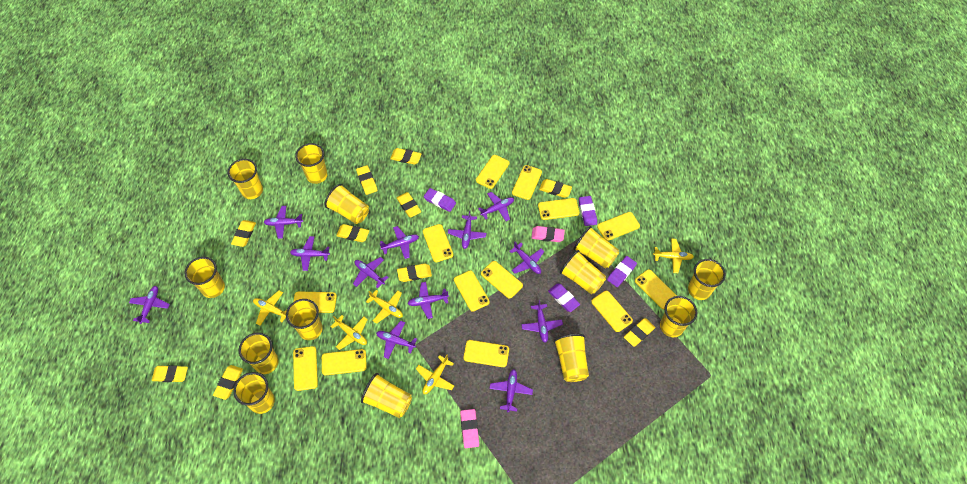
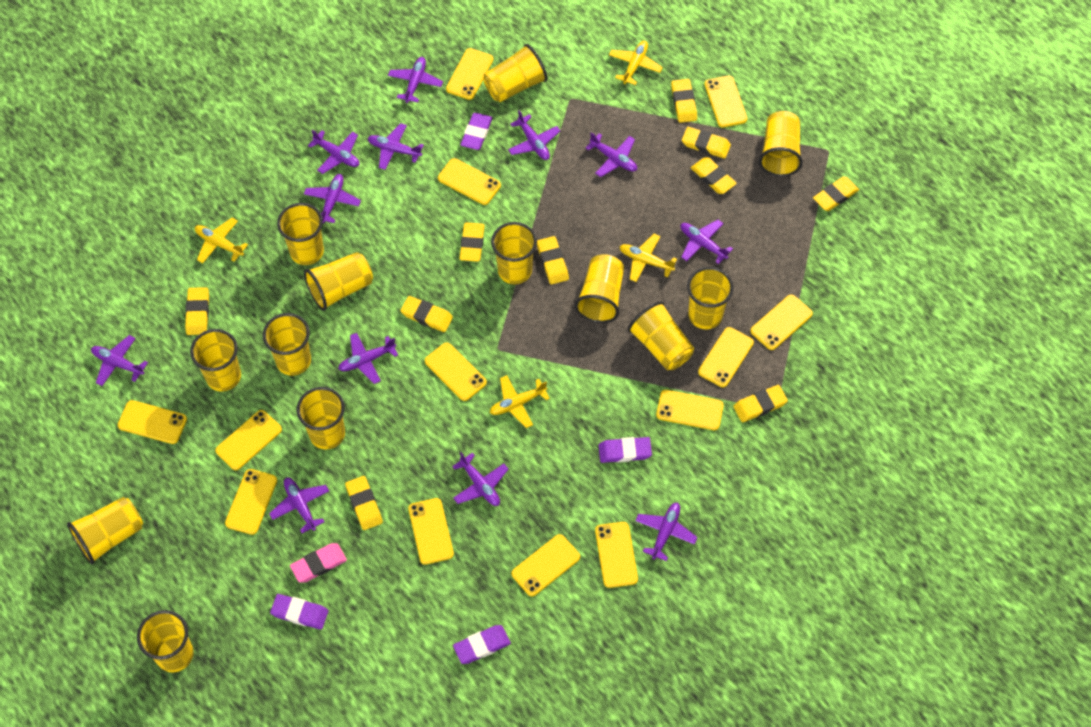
pink eraser: 2 -> 1
yellow plane: 5 -> 4

